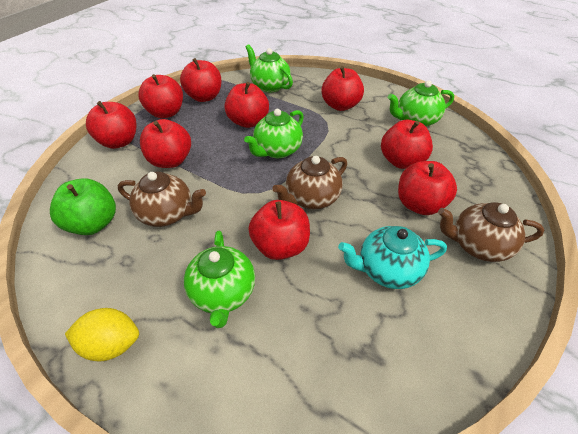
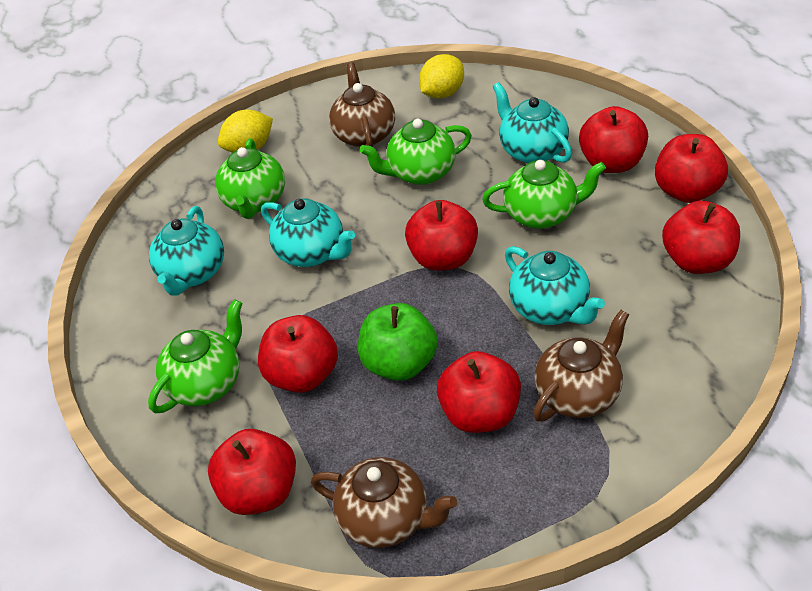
red apple: 9 -> 7
turquoise teapot: 1 -> 4
yellow lemon: 1 -> 2

